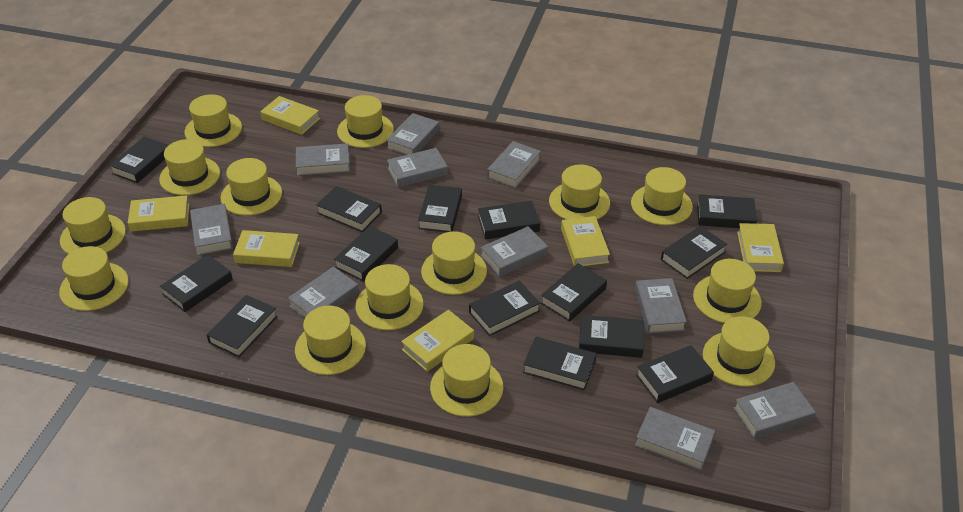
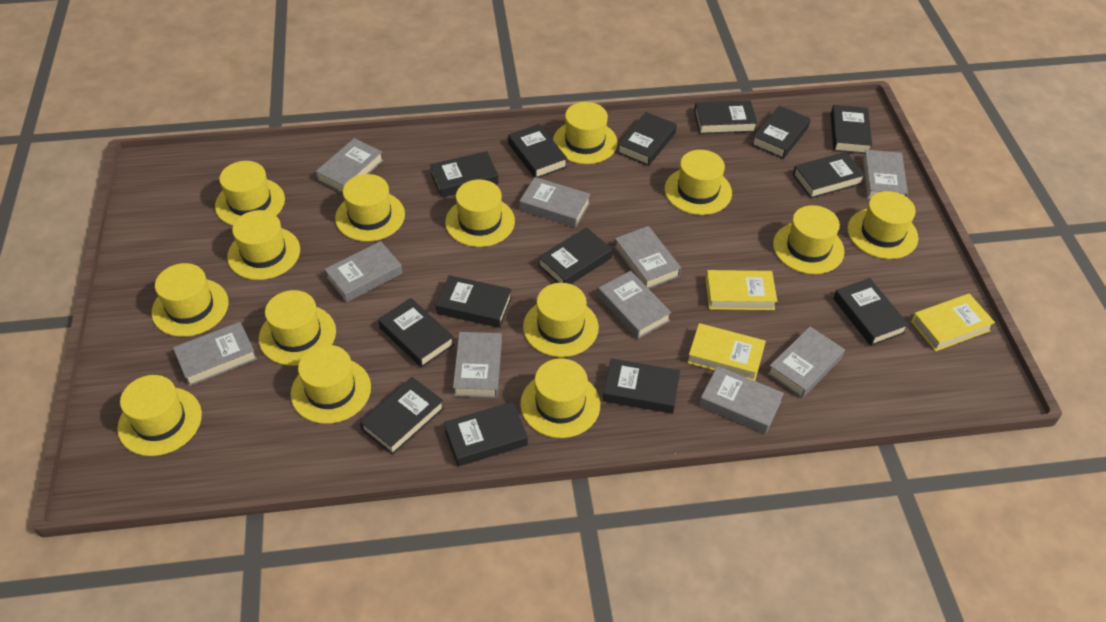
yellow book: 6 -> 3

